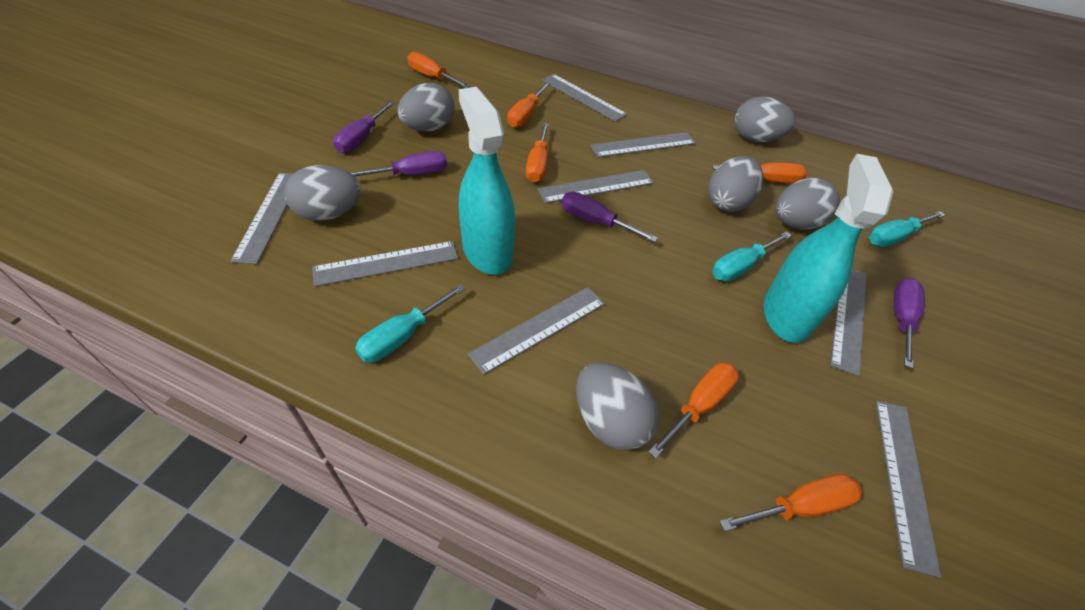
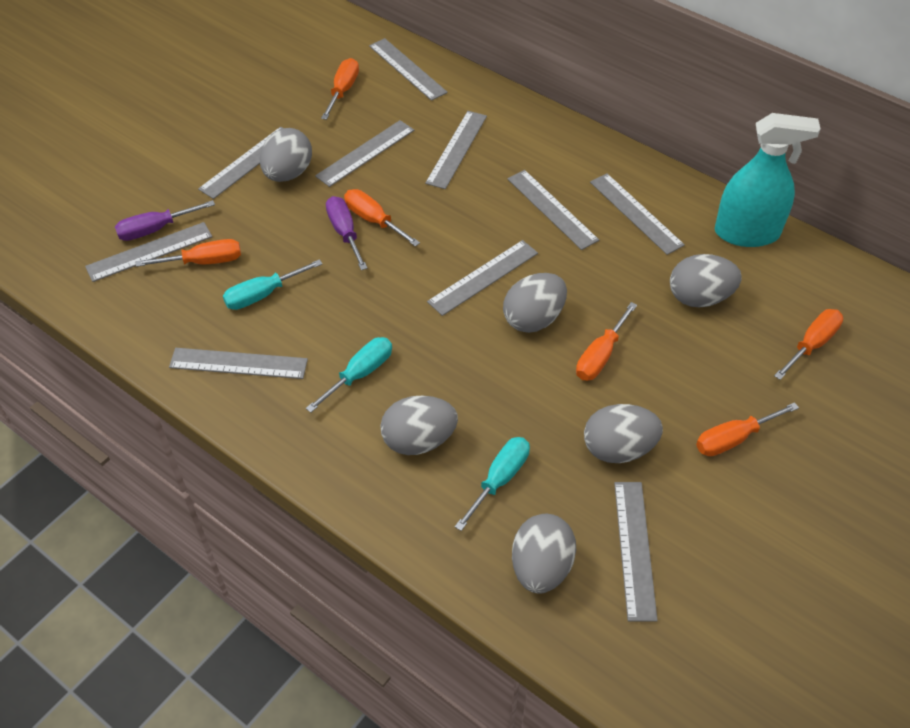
grey ruler: 8 -> 10
purple screwdriver: 4 -> 2
turquoise spray bottle: 2 -> 1

